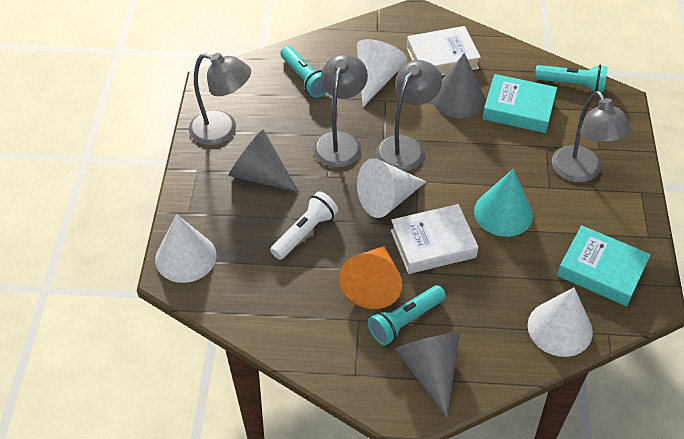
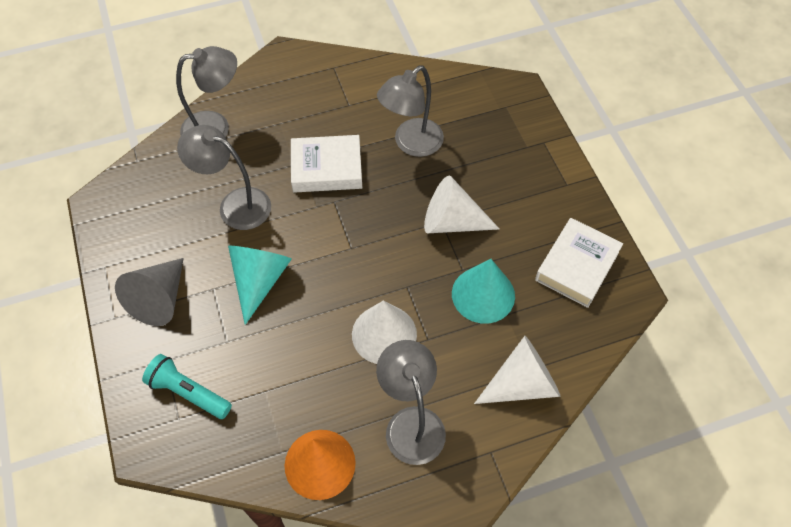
grey cone: 3 -> 1
turquoise book: 2 -> 0
turquoise cone: 1 -> 2
turquoise flashlight: 3 -> 1
white cone: 4 -> 3
white flashlight: 1 -> 0

